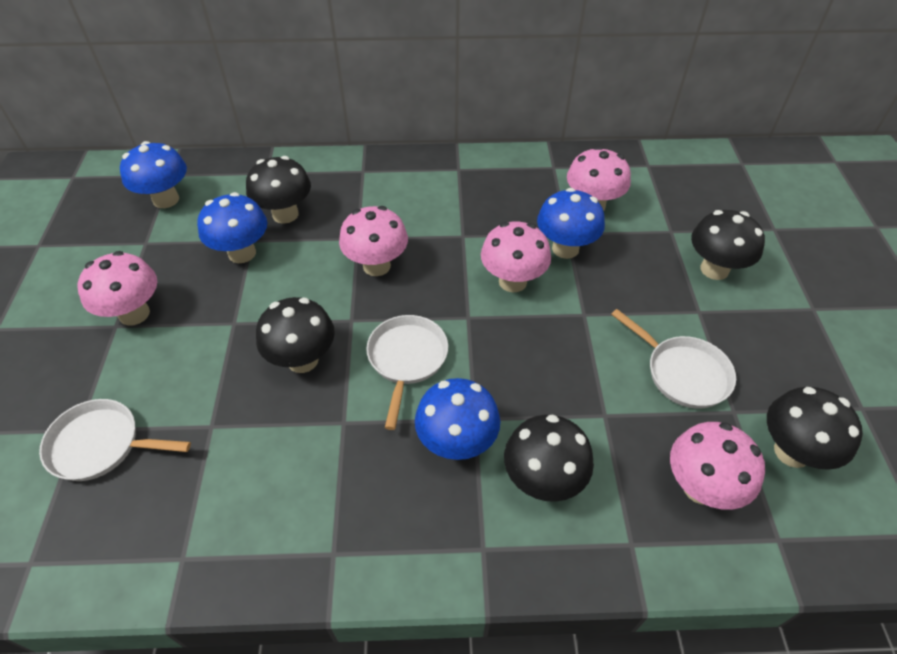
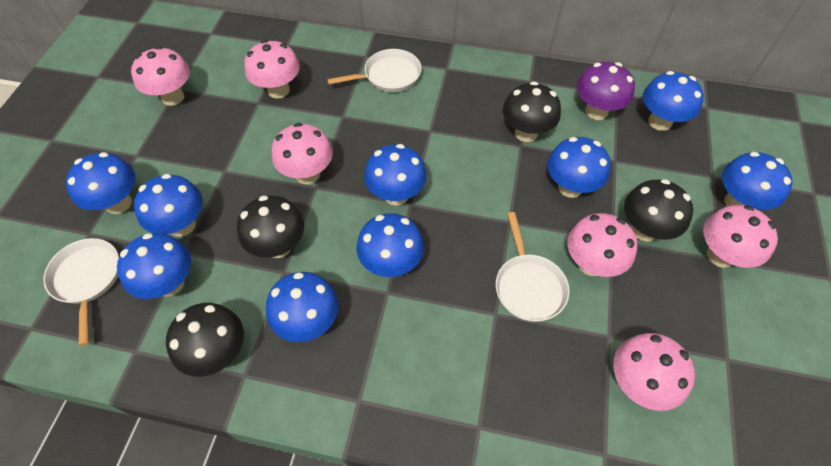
black mushroom: 5 -> 4
blue mushroom: 4 -> 9
pink mushroom: 5 -> 6
purple mushroom: 0 -> 1

